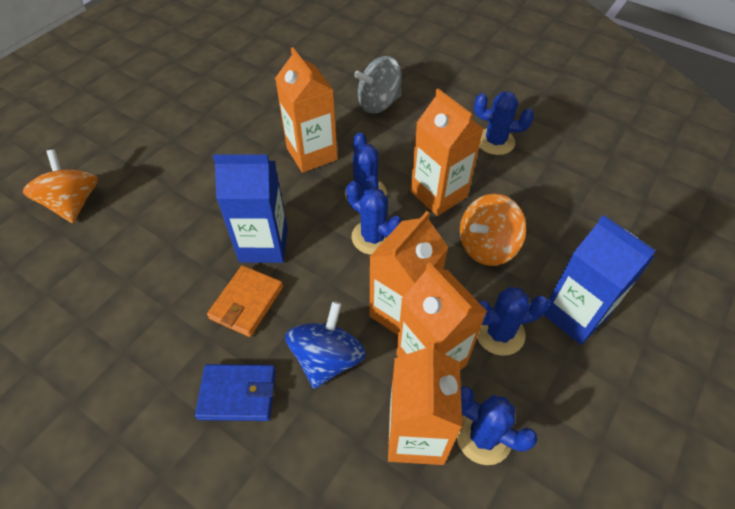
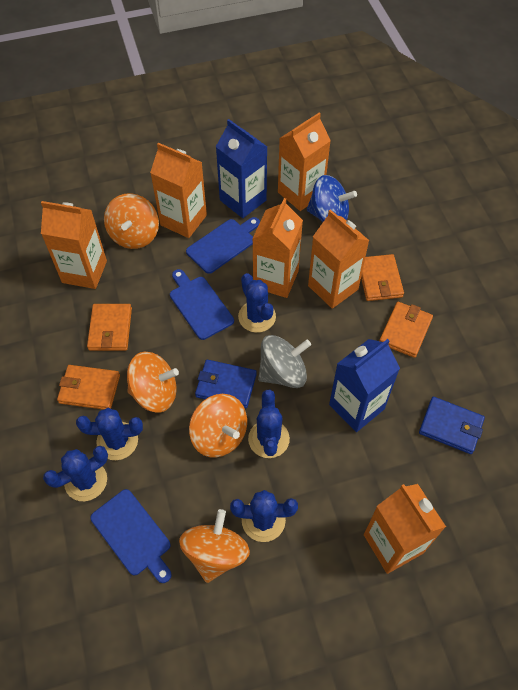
blue cutting board: 0 -> 3
blue wallet: 1 -> 2
orange carton: 5 -> 6
orange spinning top: 2 -> 4
orange wallet: 1 -> 4

